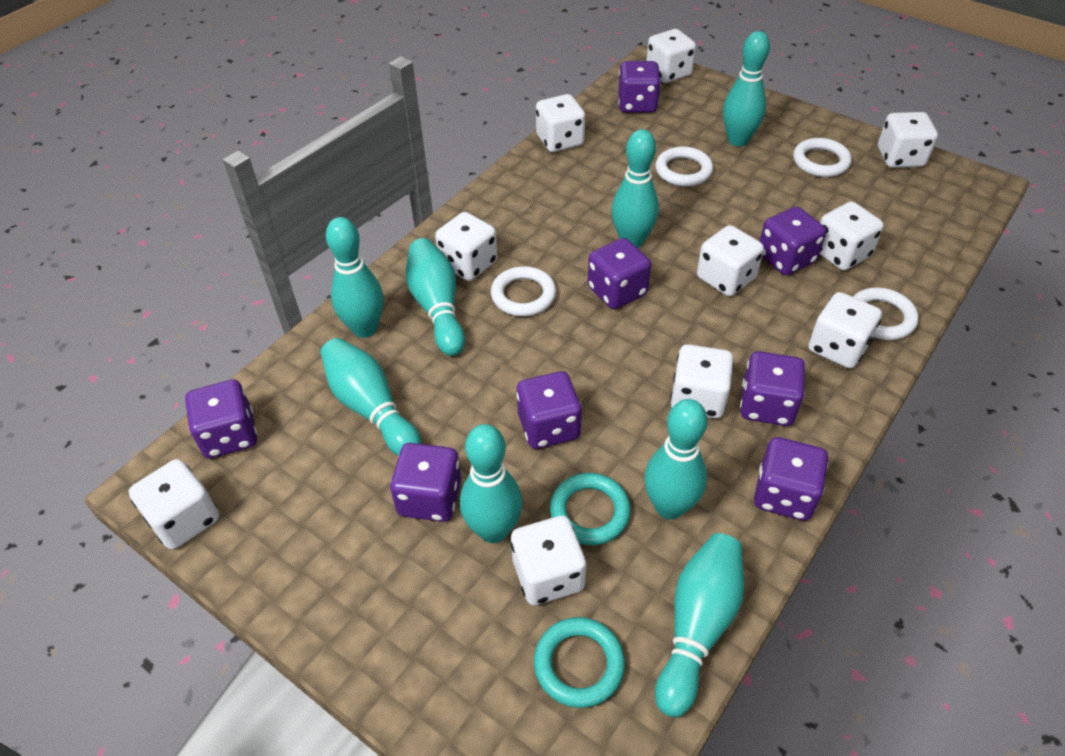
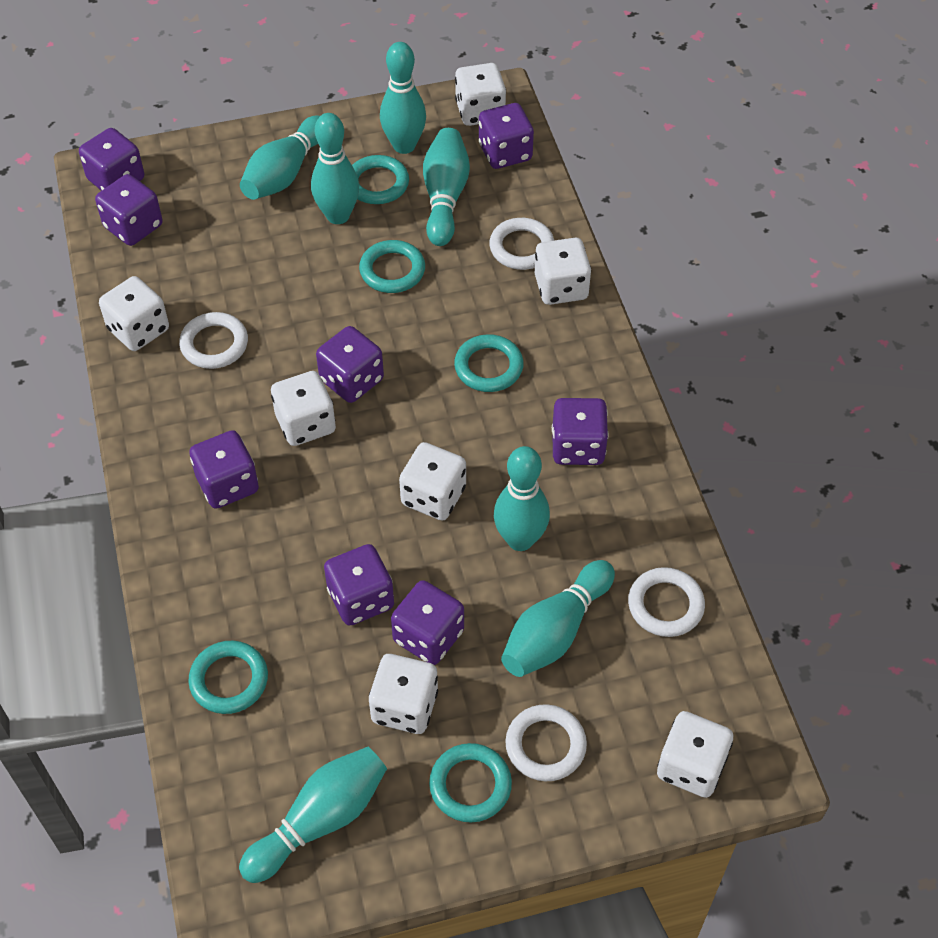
turquoise bowling pin: 8 -> 7
turquoise ring: 2 -> 5
white dice: 10 -> 7

